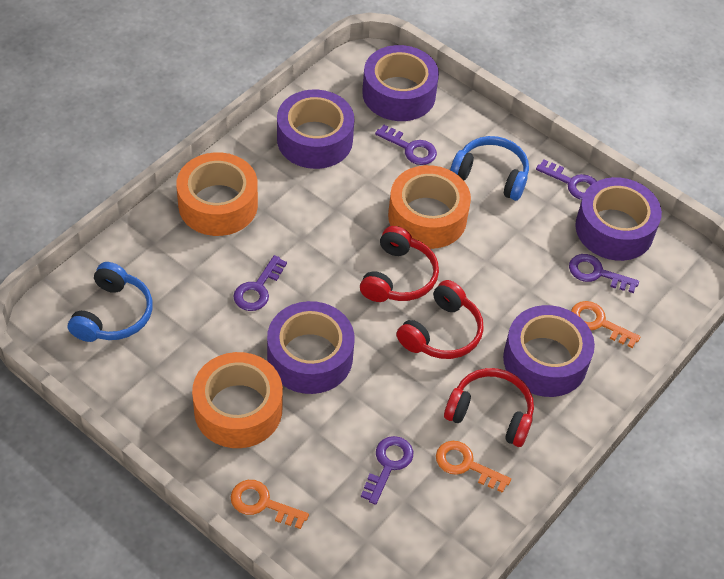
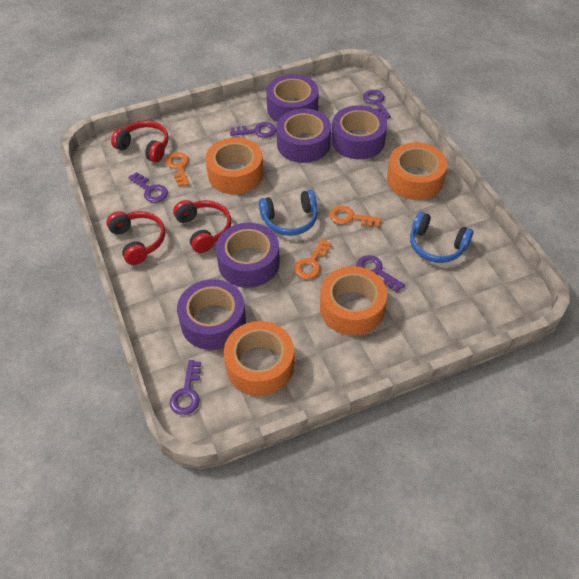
orange tape: 3 -> 4

